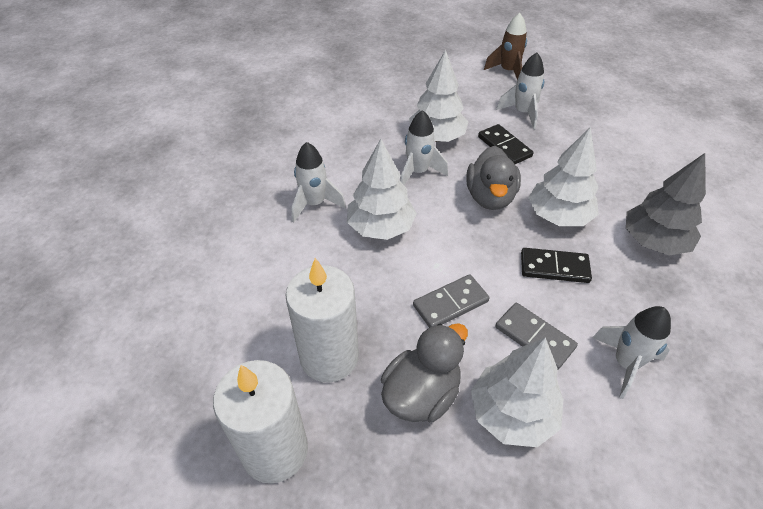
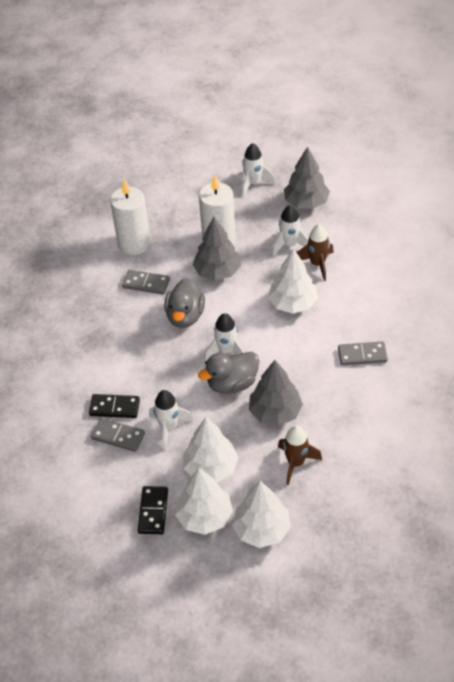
brown rocket: 1 -> 2
grey domino: 2 -> 3
grey tree: 1 -> 3

